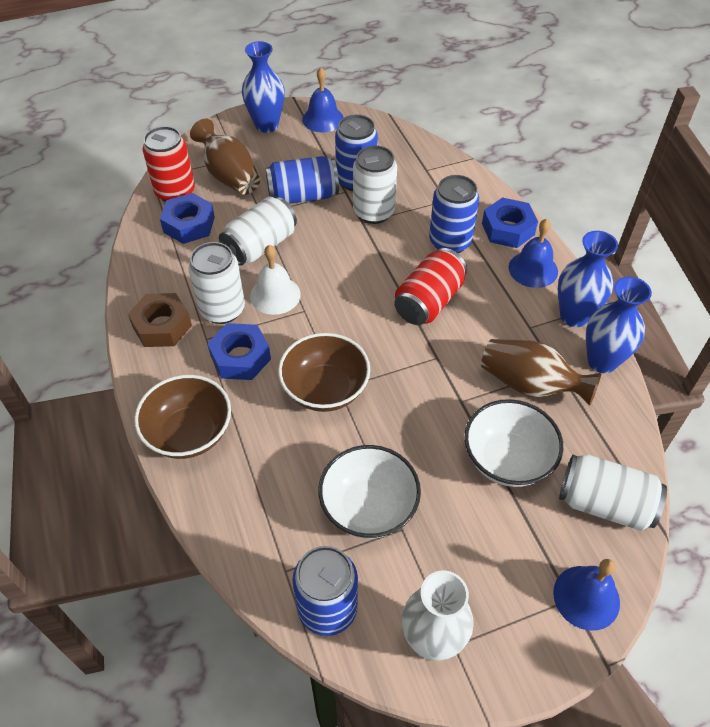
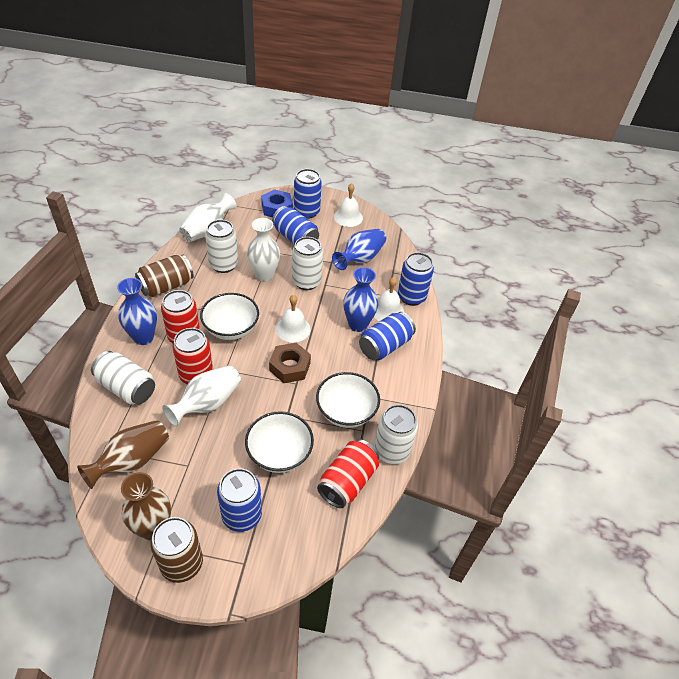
blue bell: 3 -> 0
blue can: 4 -> 5
blue nut: 3 -> 1
brown bowl: 2 -> 0
brown can: 0 -> 2
red can: 2 -> 3
white bell: 1 -> 3
white bowl: 2 -> 3
white vase: 1 -> 3

